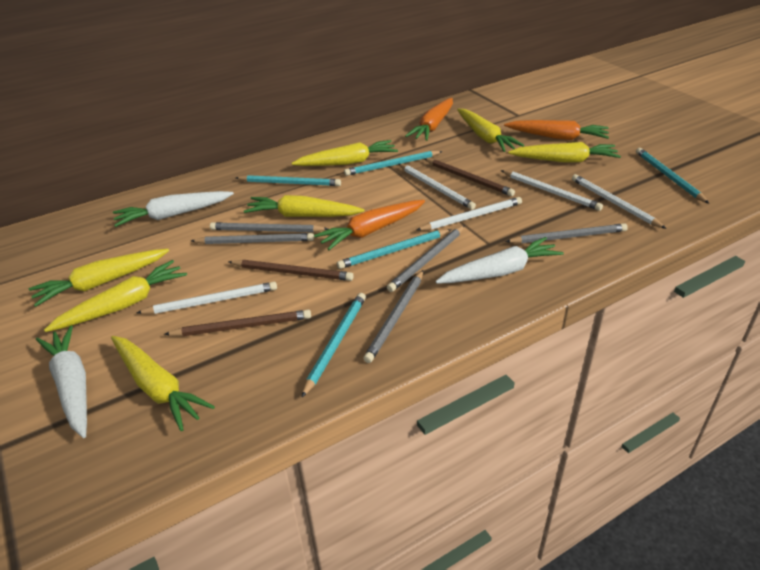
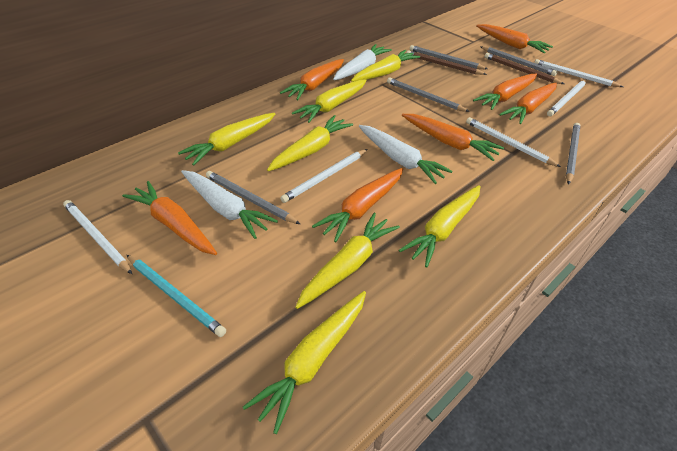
brown pencil: 3 -> 2
orange carrot: 3 -> 7
turquoise pencil: 5 -> 1

